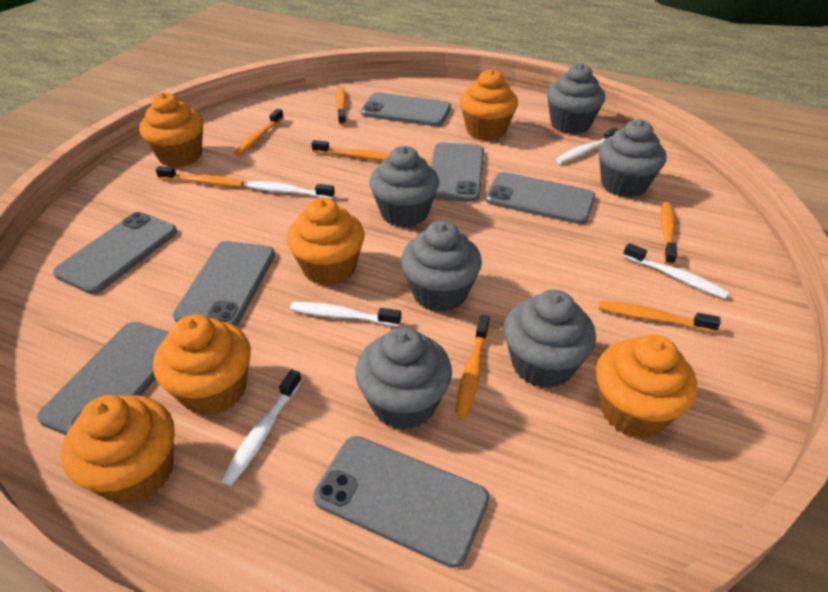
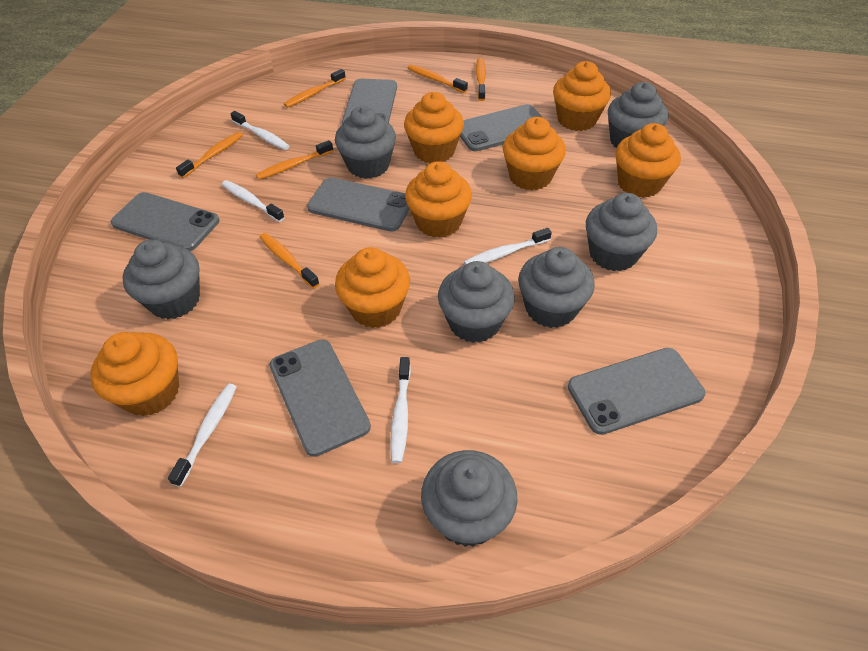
grey cupcake: 6 -> 7
grey phone: 7 -> 6
orange cupcake: 6 -> 7
orange toothbrush: 7 -> 6

